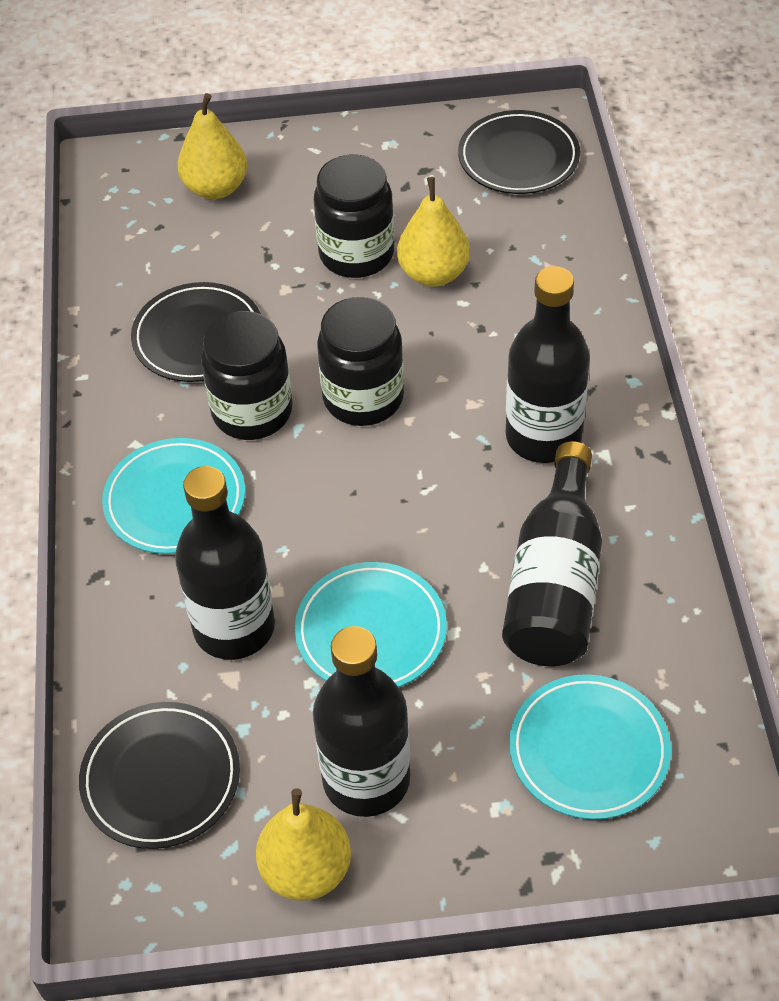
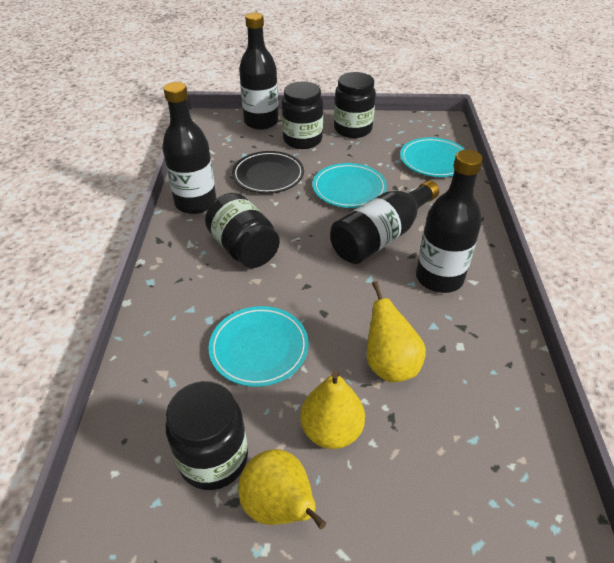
black jar: 3 -> 4
black plate: 3 -> 1

